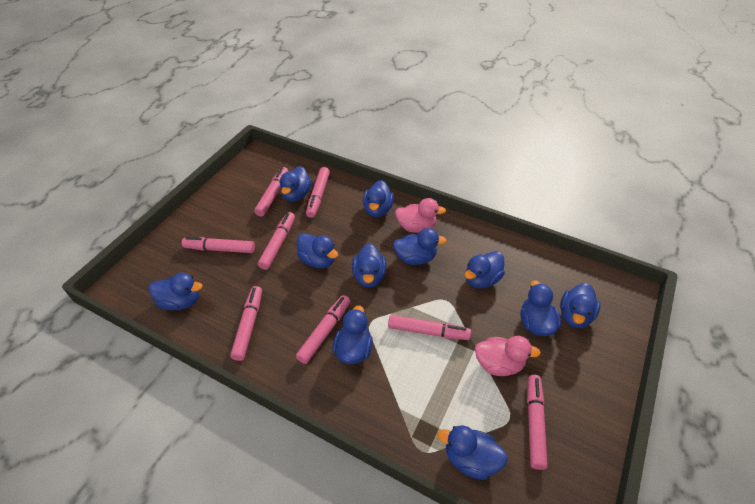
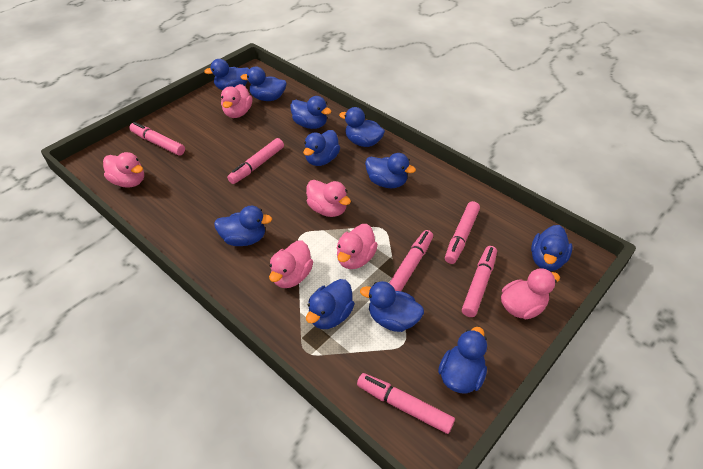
pink duck: 2 -> 6
pink marker: 8 -> 6

